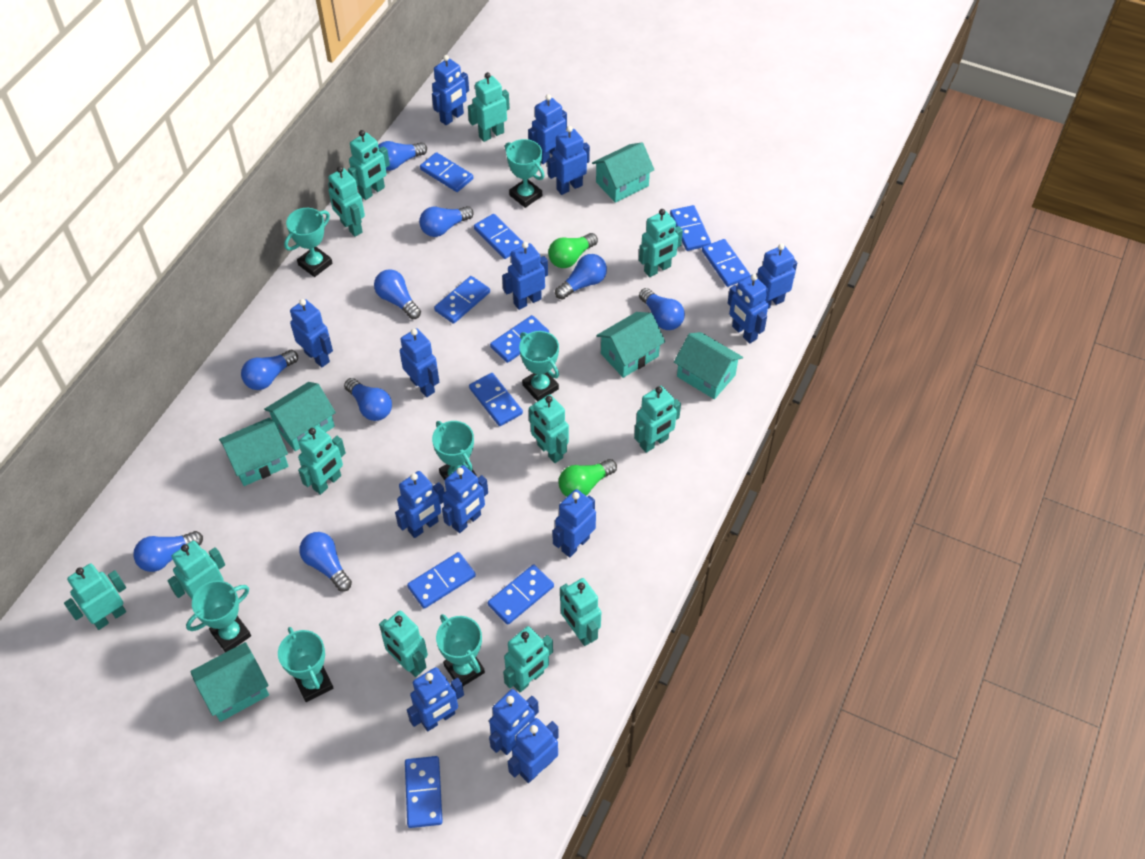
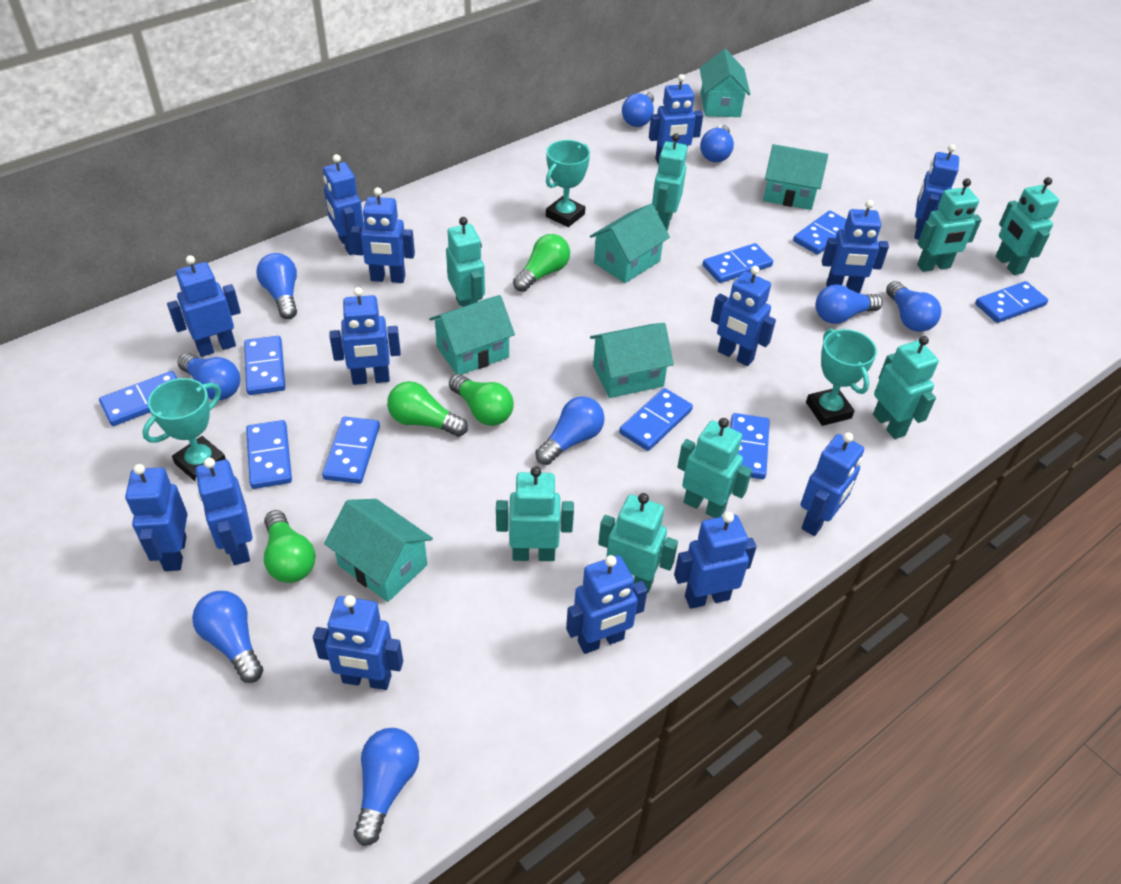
blue domino: 10 -> 9
green light bulb: 2 -> 4
turquoise robot: 12 -> 8
turquoise trophy: 7 -> 3

